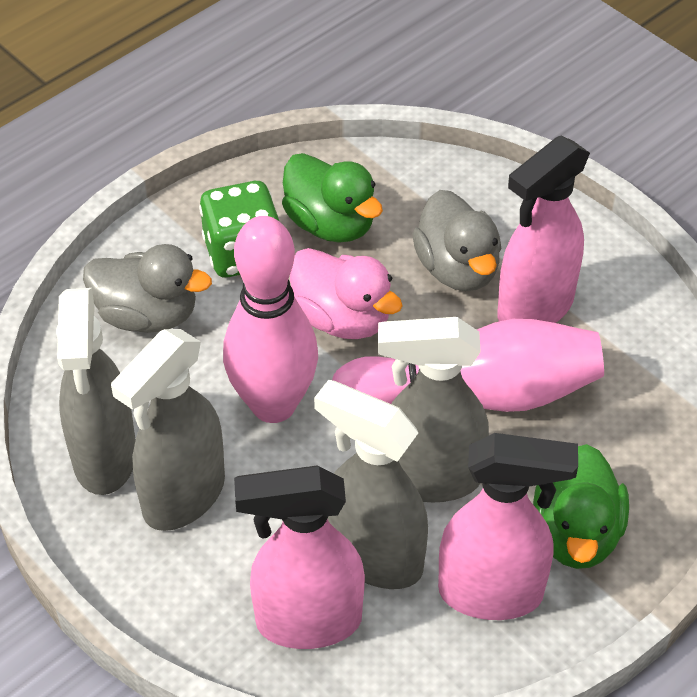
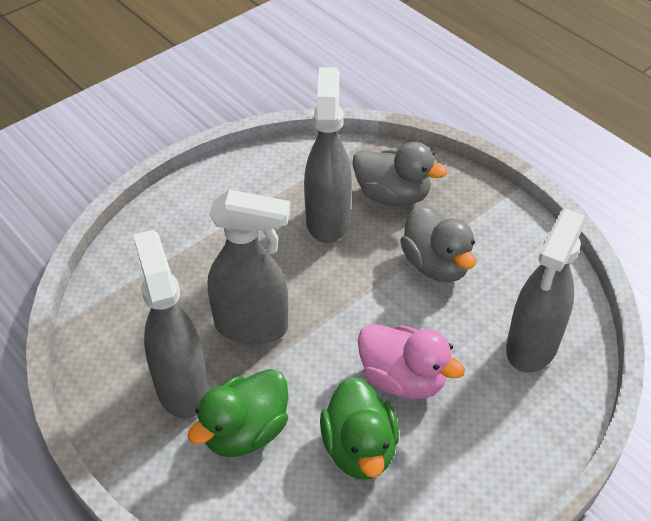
green dice: 1 -> 0
pink bowling pin: 2 -> 0
pink spray bottle: 3 -> 0

